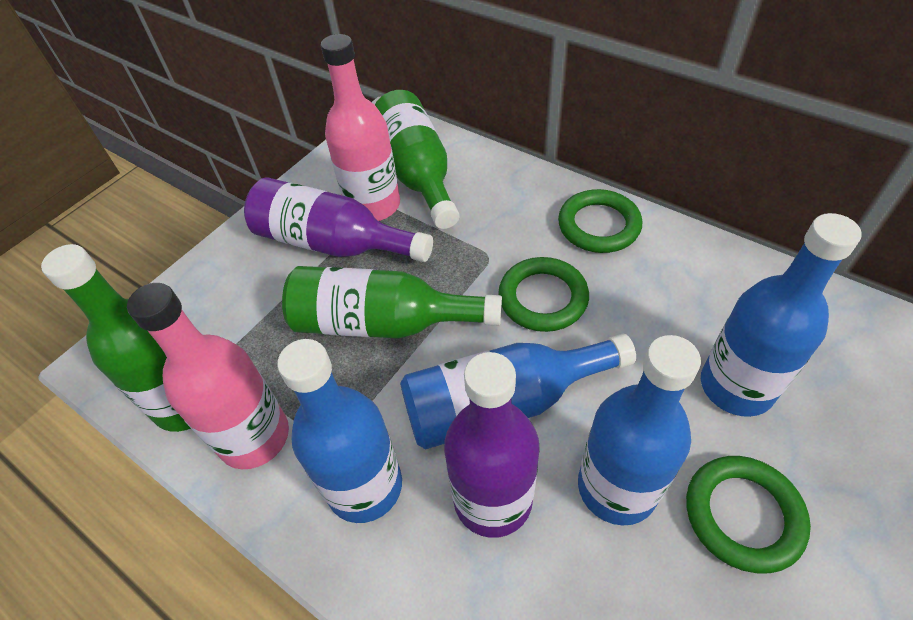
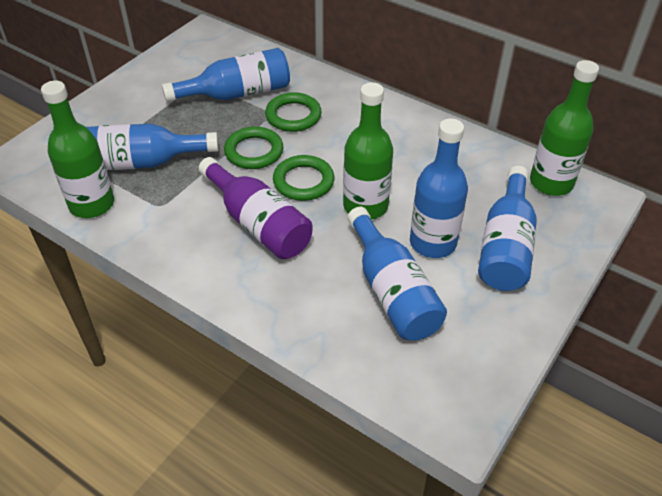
blue bottle: 4 -> 5
pink bottle: 2 -> 0
purple bottle: 2 -> 1

